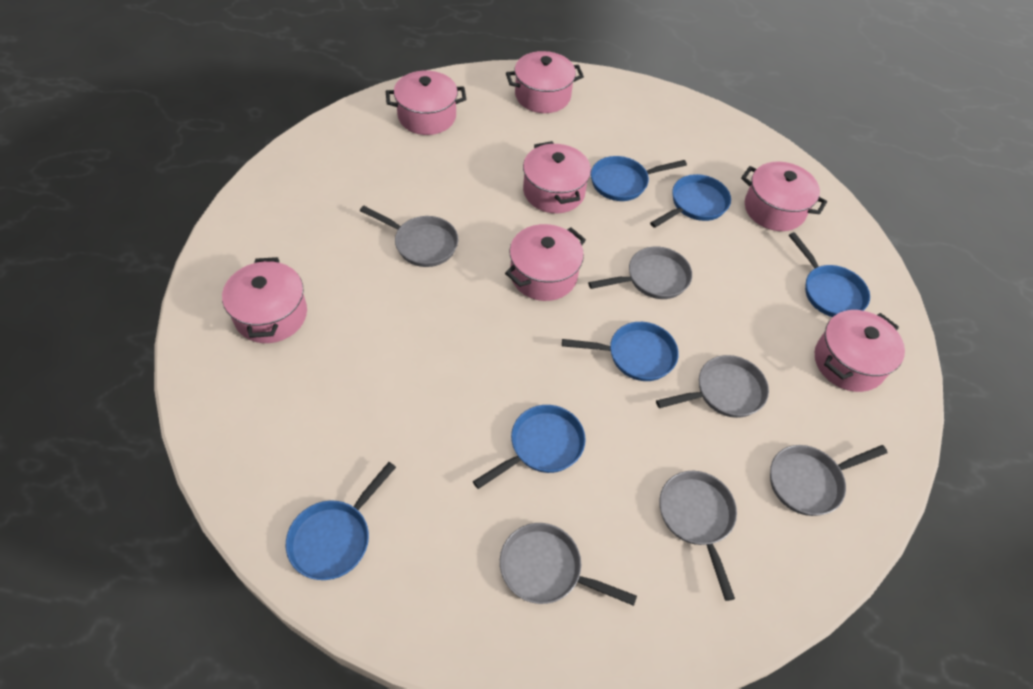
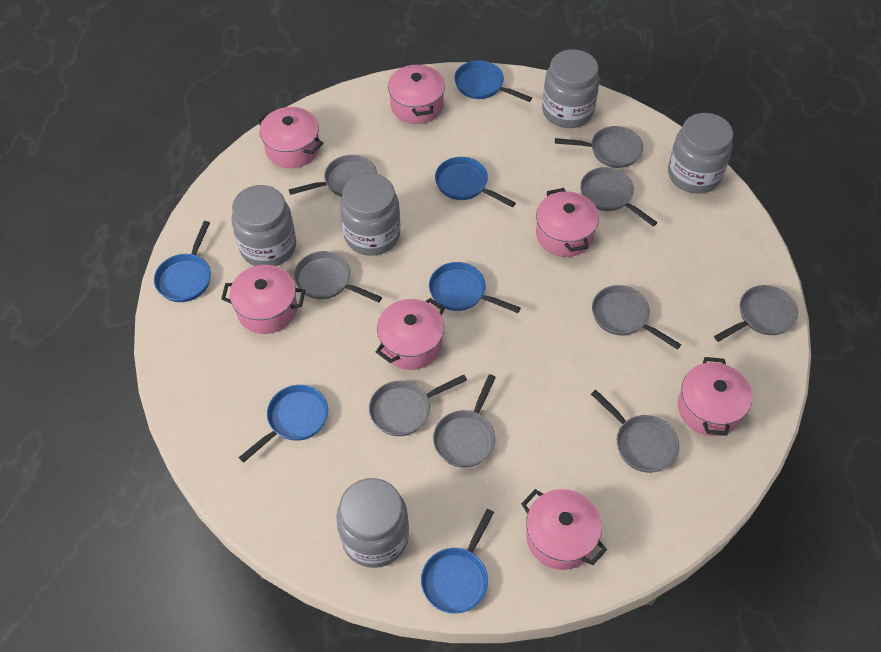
grey jar: 0 -> 5
grey pan: 6 -> 9

